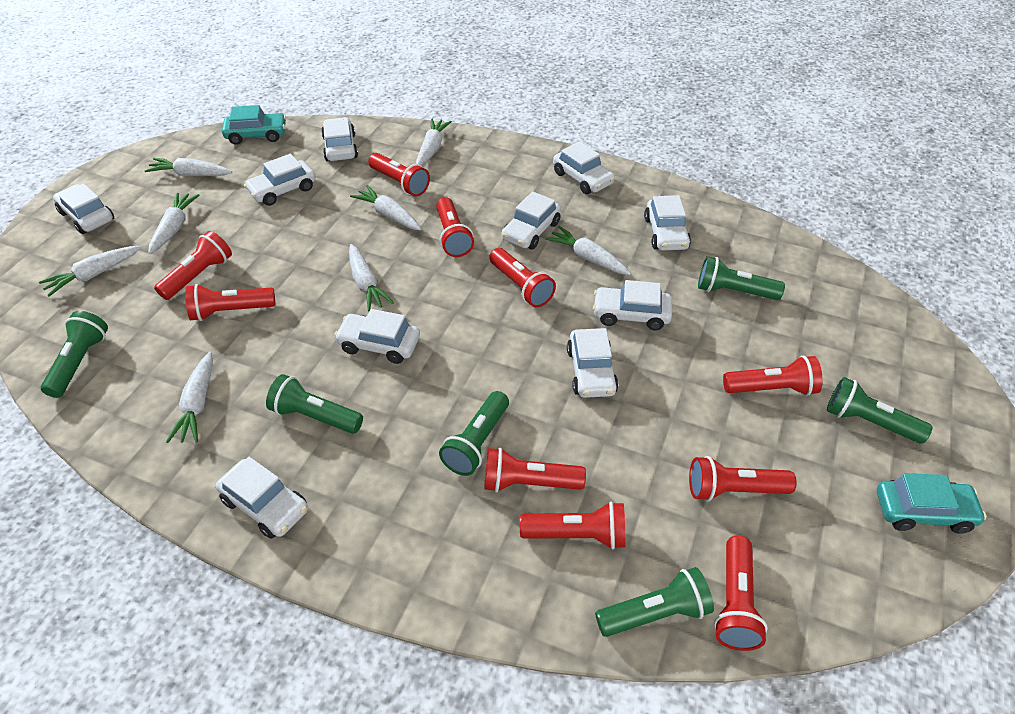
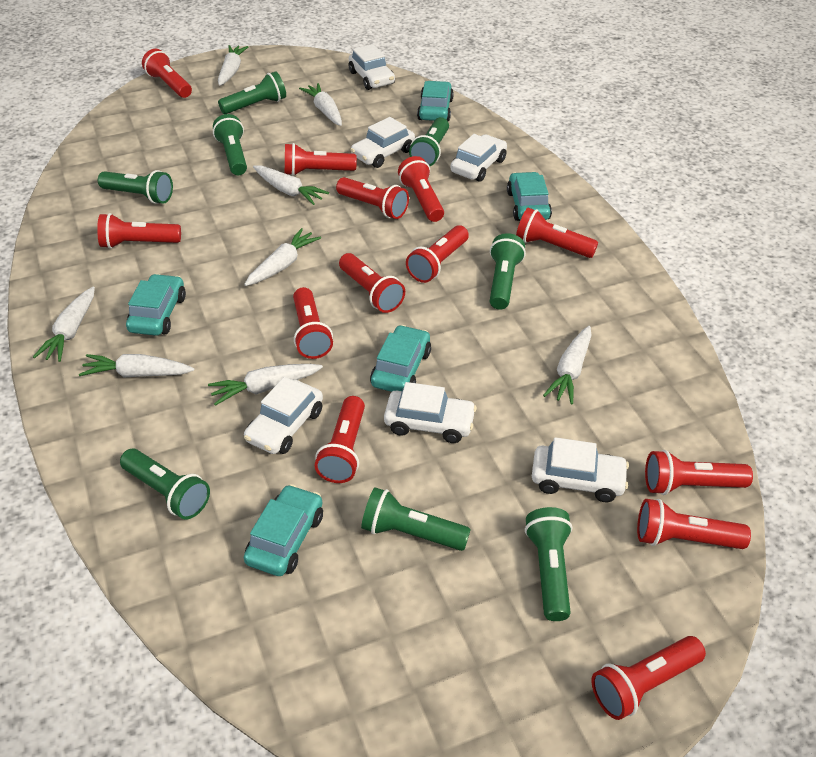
green flashlight: 6 -> 8
red flashlight: 10 -> 13
turquoise car: 2 -> 5
white car: 10 -> 6

